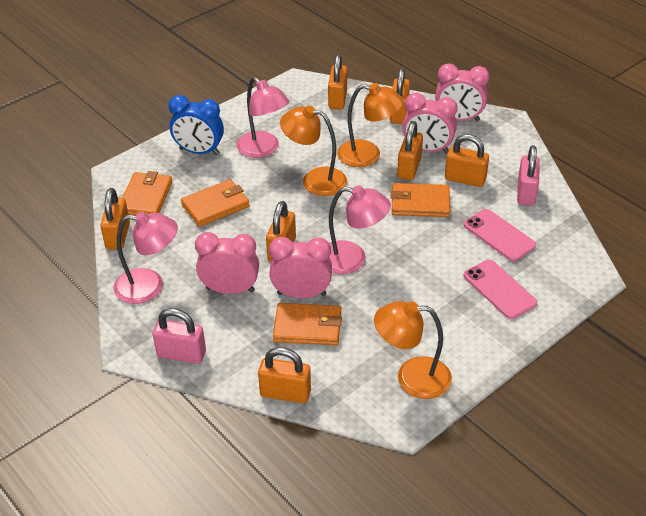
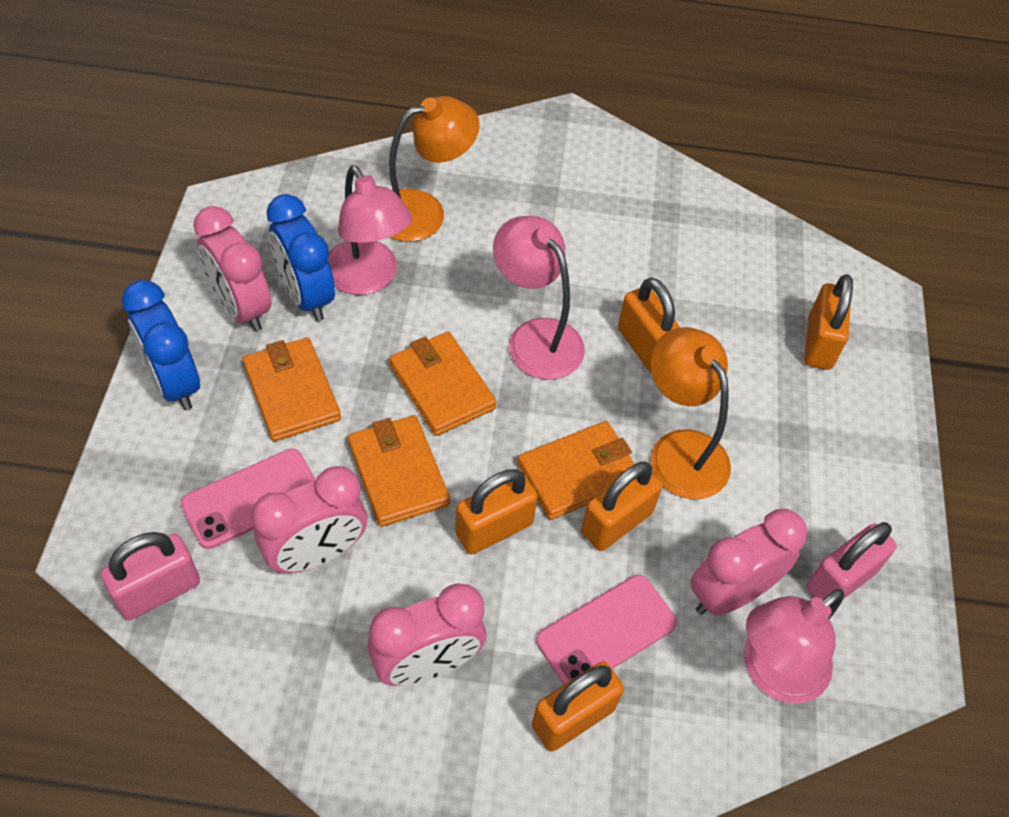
blue clock: 1 -> 2
orange lamp: 3 -> 2
orange padlock: 7 -> 5

